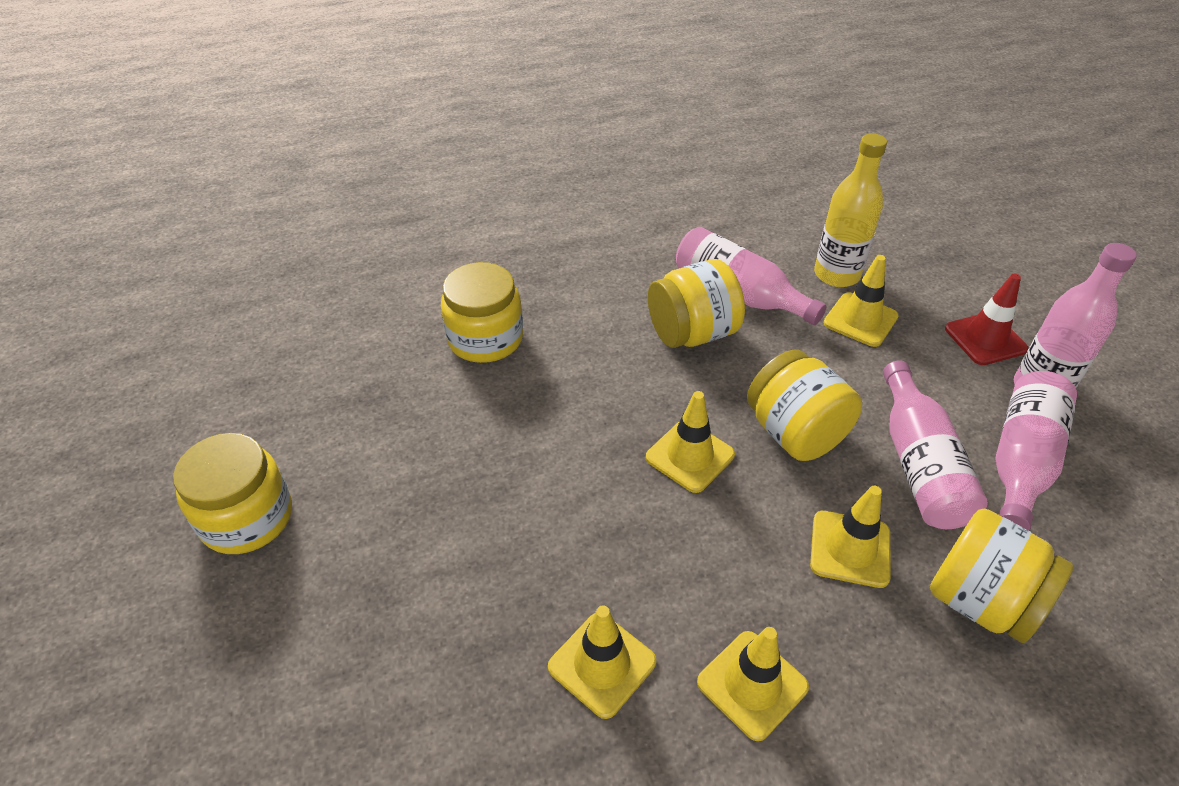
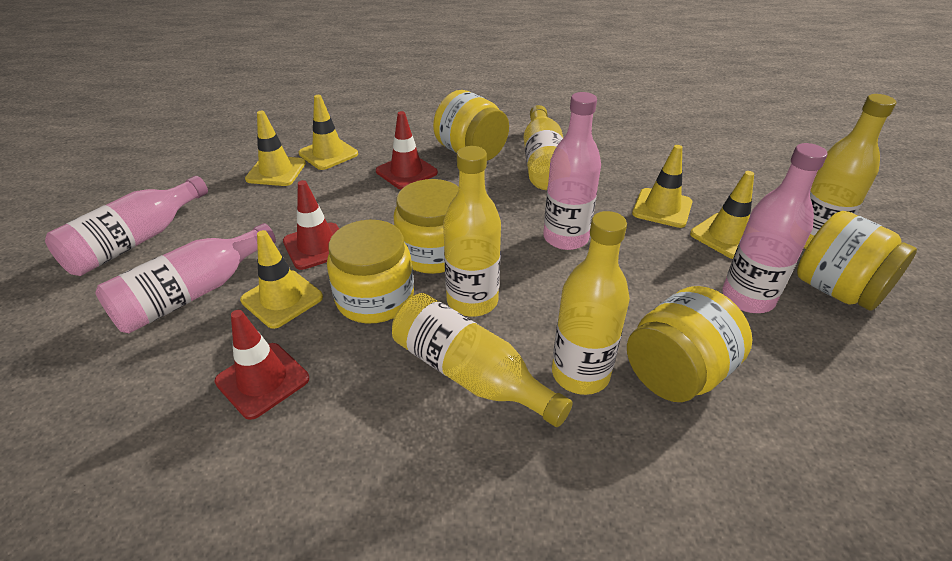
red traffic cone: 1 -> 3
yellow bottle: 1 -> 5

